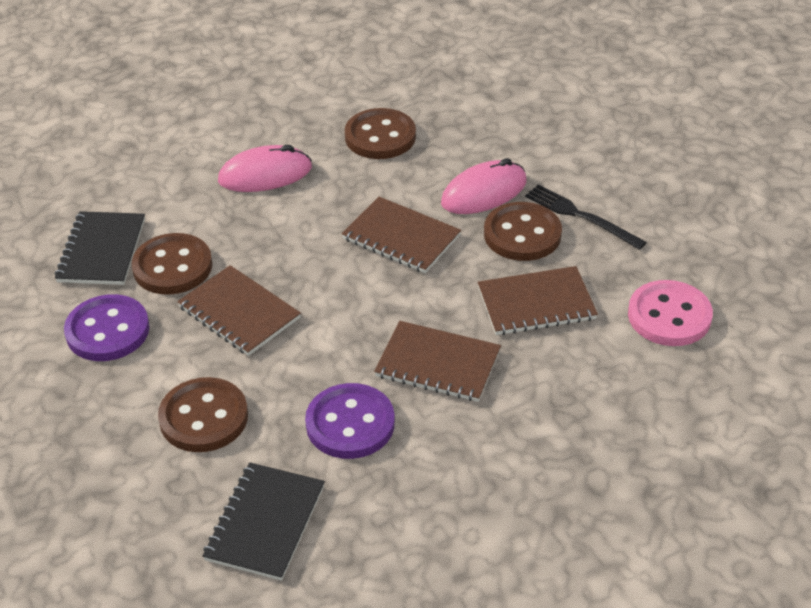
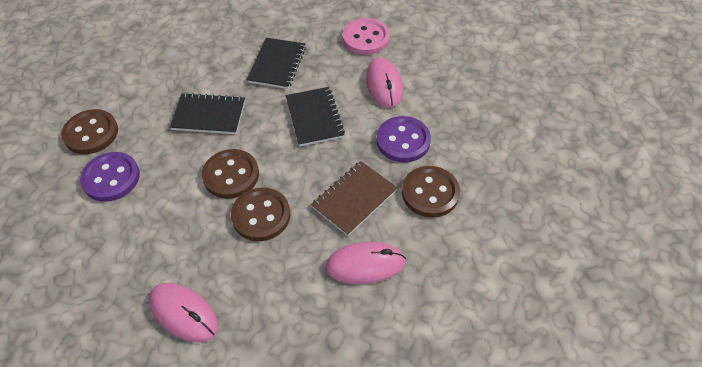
black fork: 1 -> 0
black notebook: 2 -> 3
brown notebook: 4 -> 1
pink mouse: 2 -> 3

